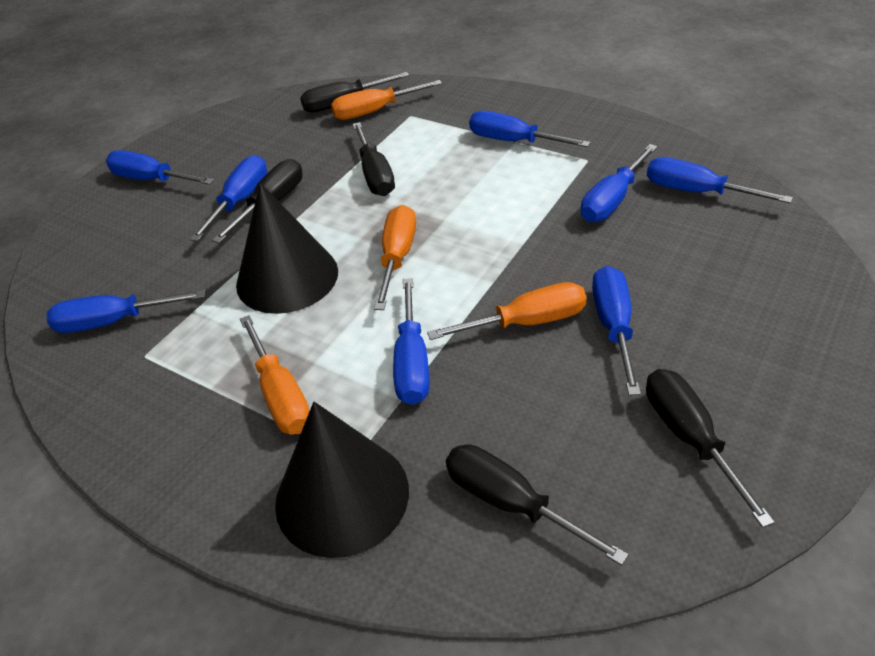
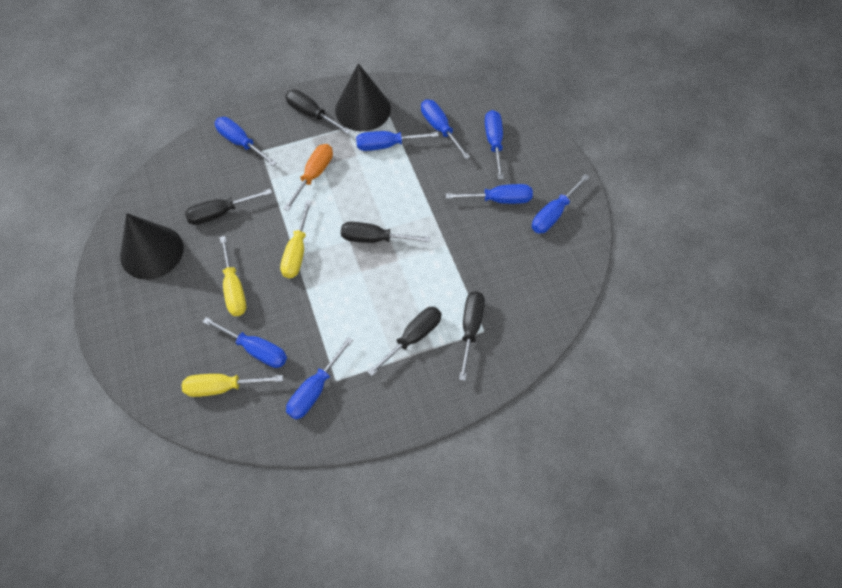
orange screwdriver: 4 -> 1
yellow screwdriver: 0 -> 3

